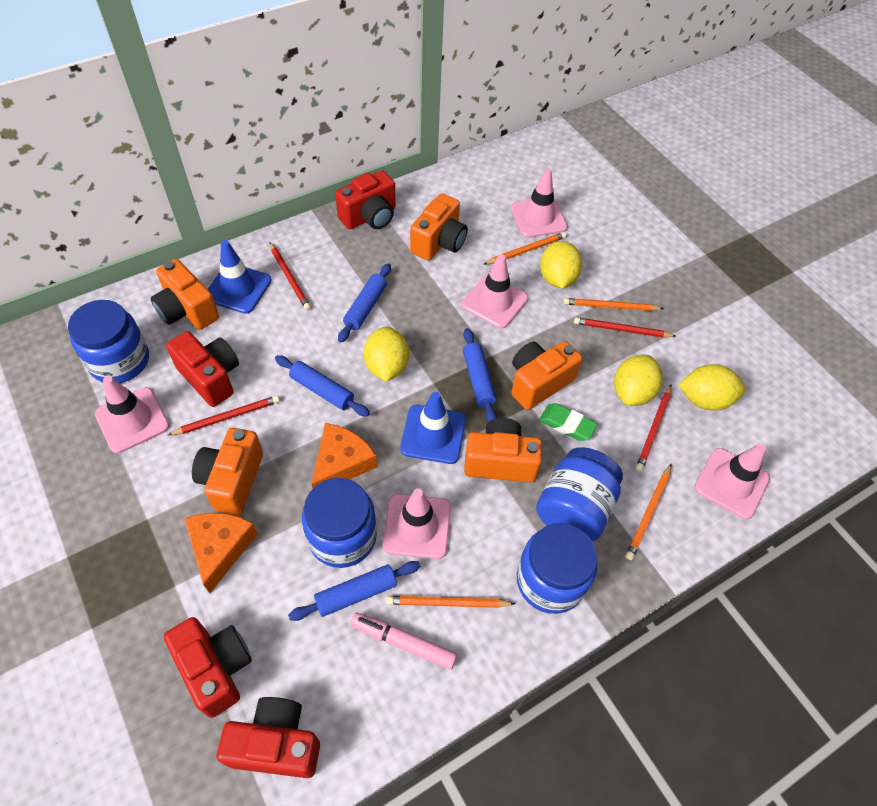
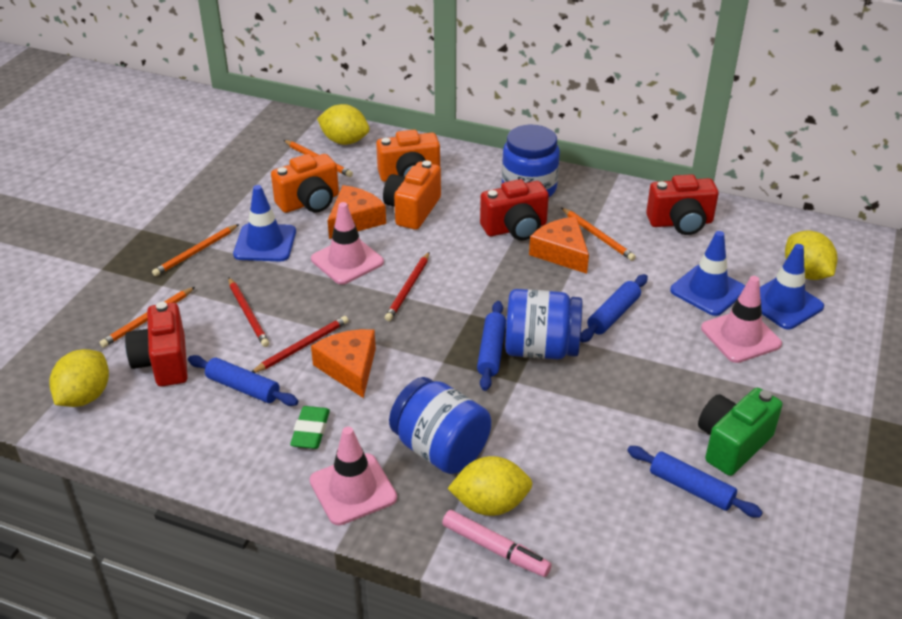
blue jar: 4 -> 3
blue traffic cone: 2 -> 3
green camera: 0 -> 1
orange camera: 5 -> 3
orange cheese: 2 -> 3
pink traffic cone: 5 -> 3
red camera: 4 -> 3
red pencil: 4 -> 3

